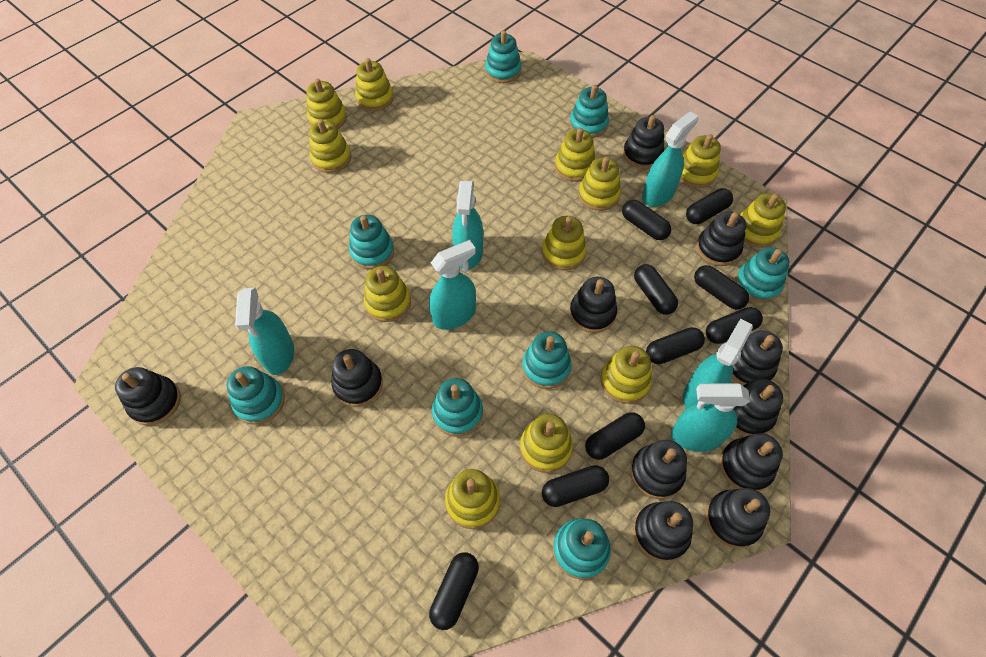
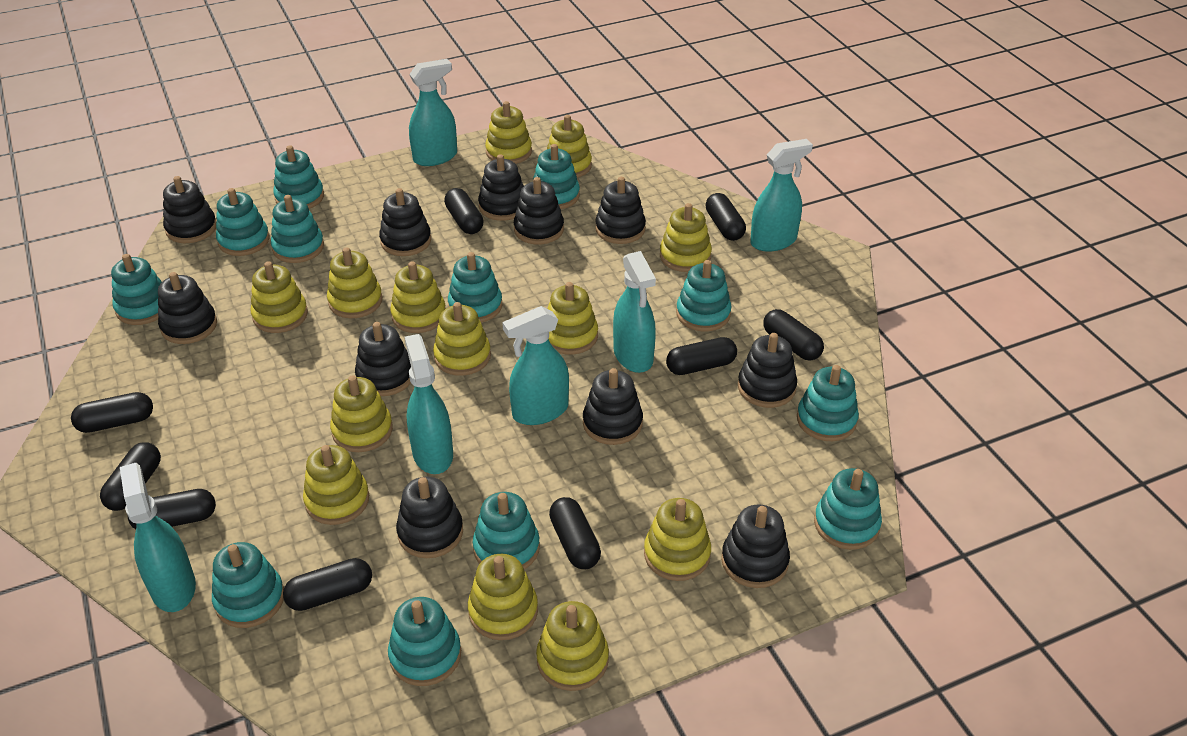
turquoise stacking toy: 8 -> 12
yellow stacking toy: 12 -> 13

